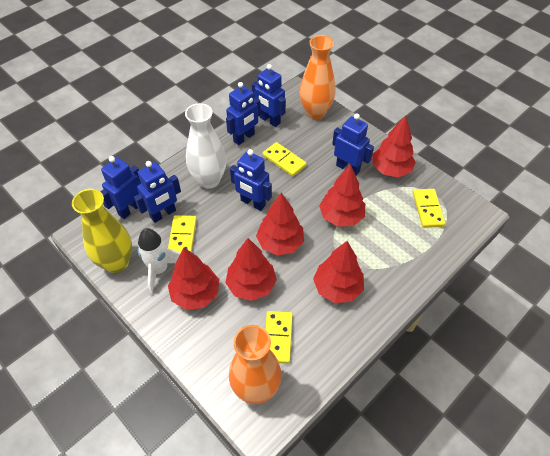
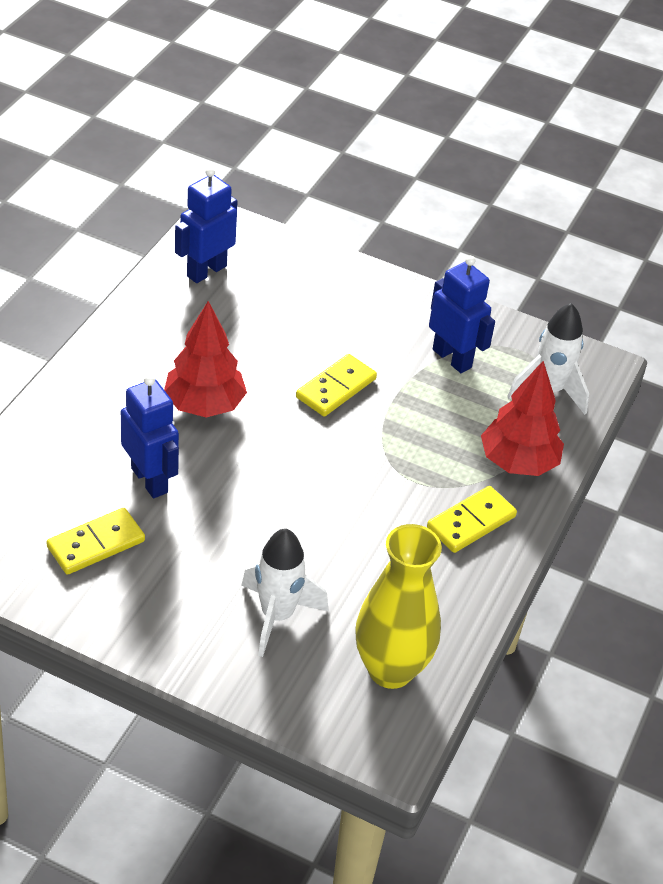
blue robot: 6 -> 3
orange vase: 2 -> 0
red tree: 6 -> 2
white rocket: 1 -> 2
white vase: 1 -> 0
yellow domino: 4 -> 3

